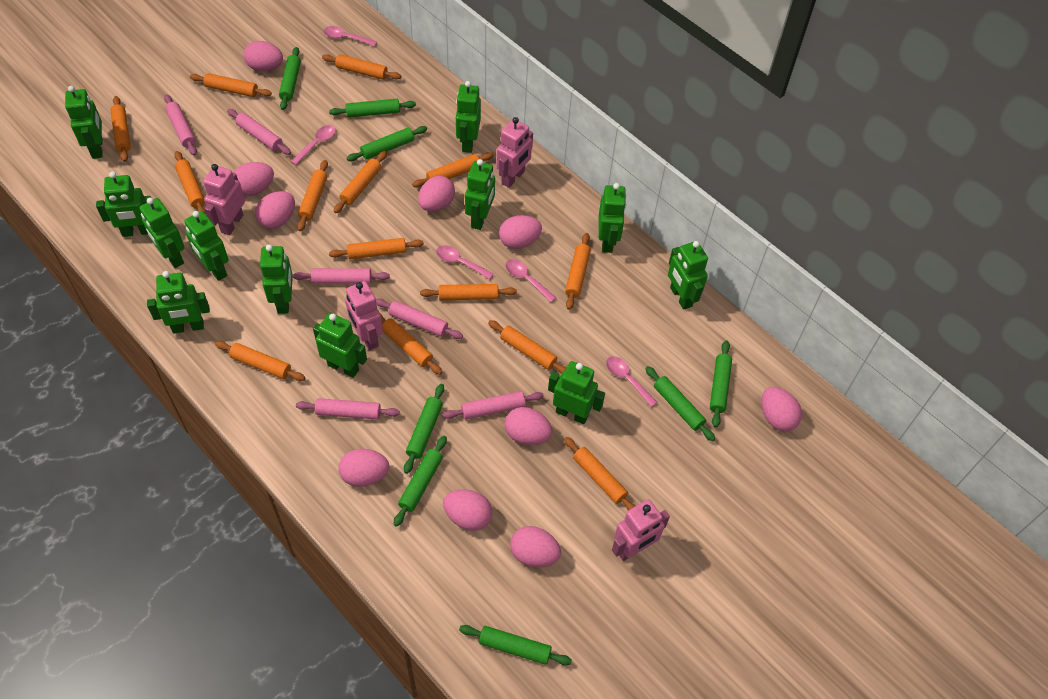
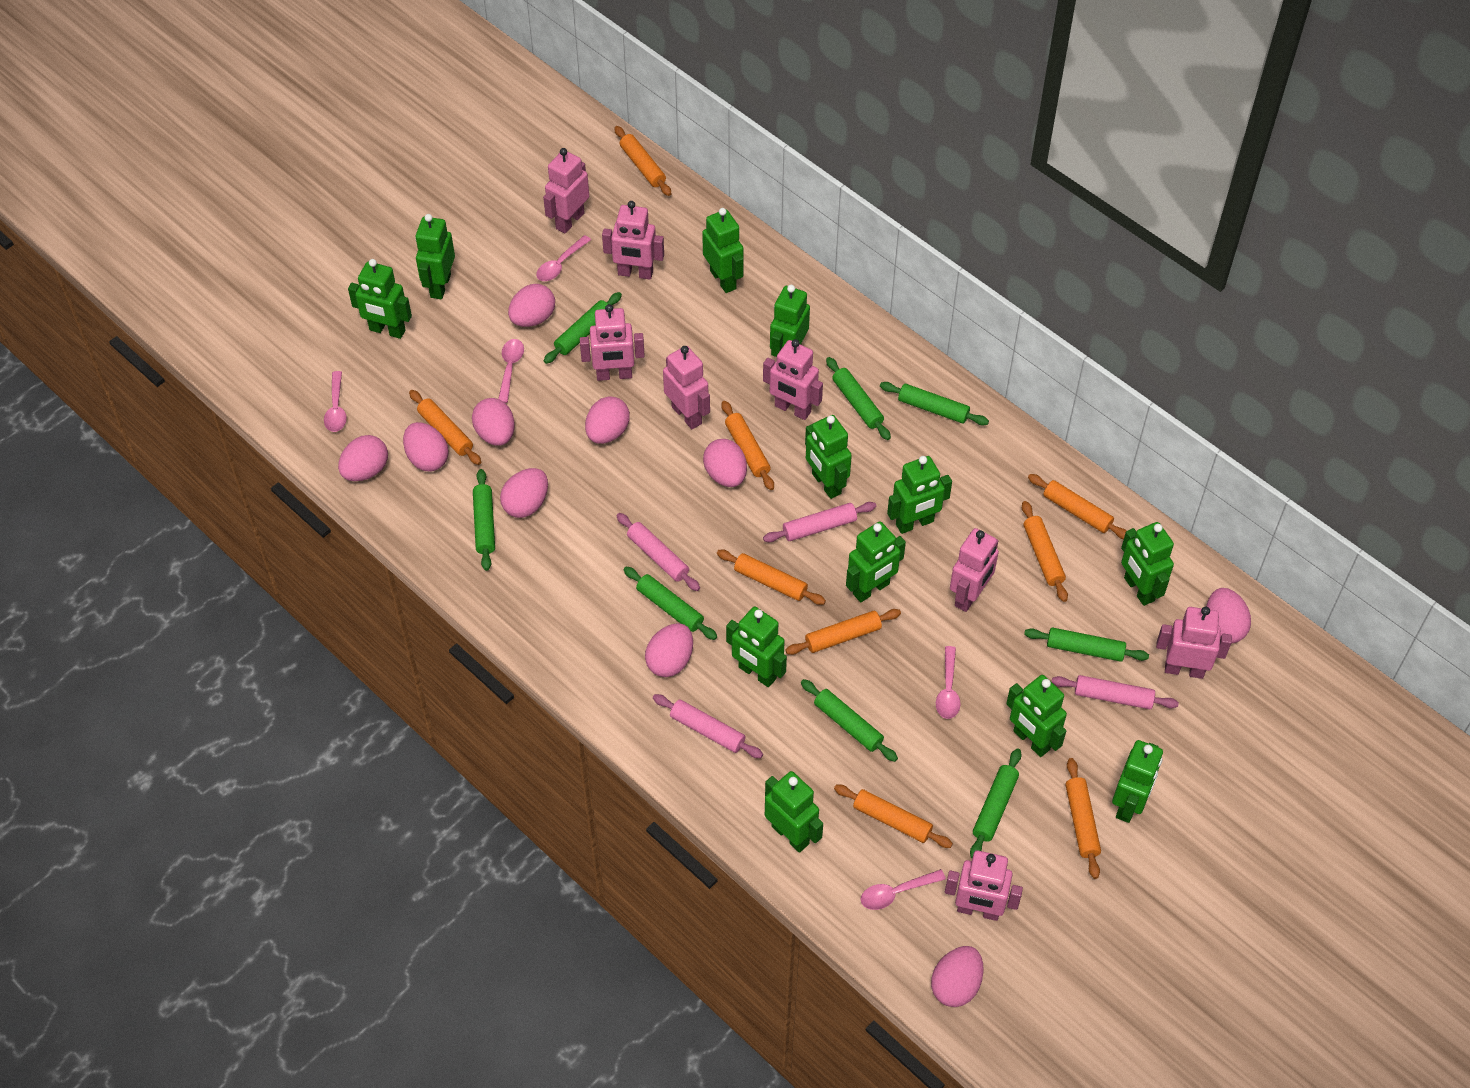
orange rolling pin: 14 -> 9
pink robot: 4 -> 8
pink rolling pin: 6 -> 4

